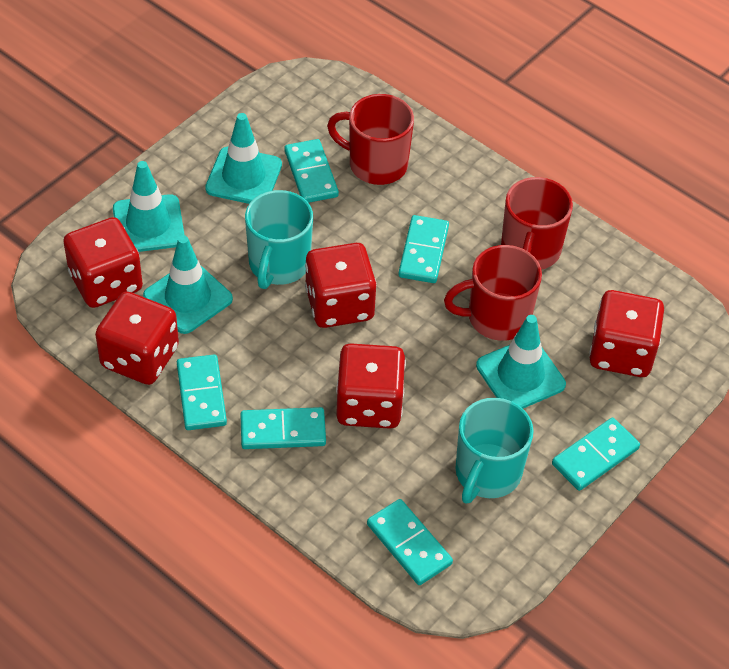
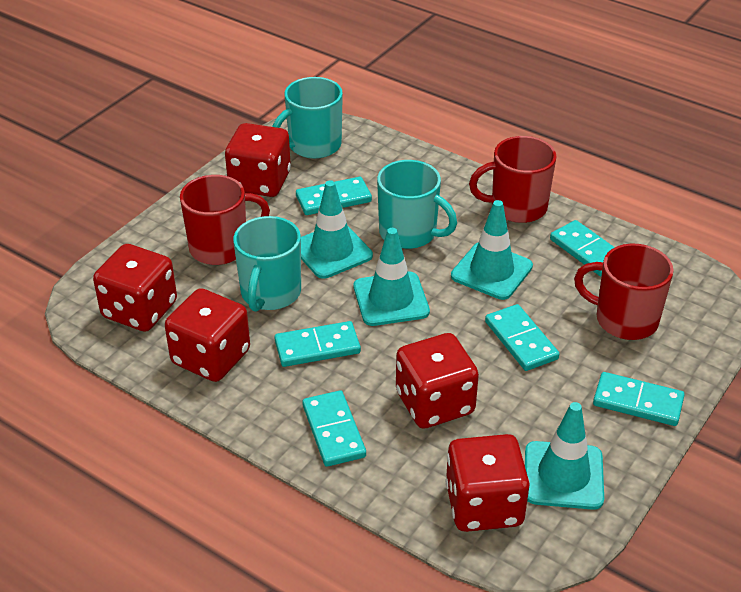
turquoise mug: 2 -> 3

